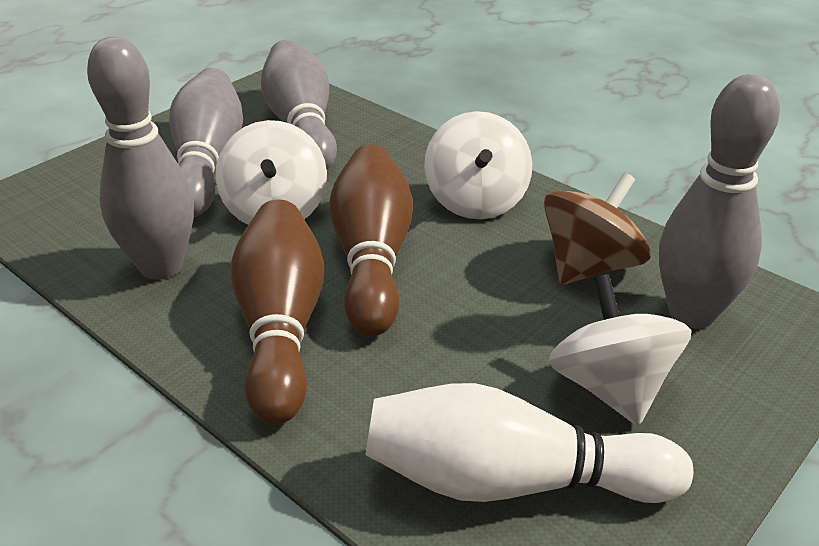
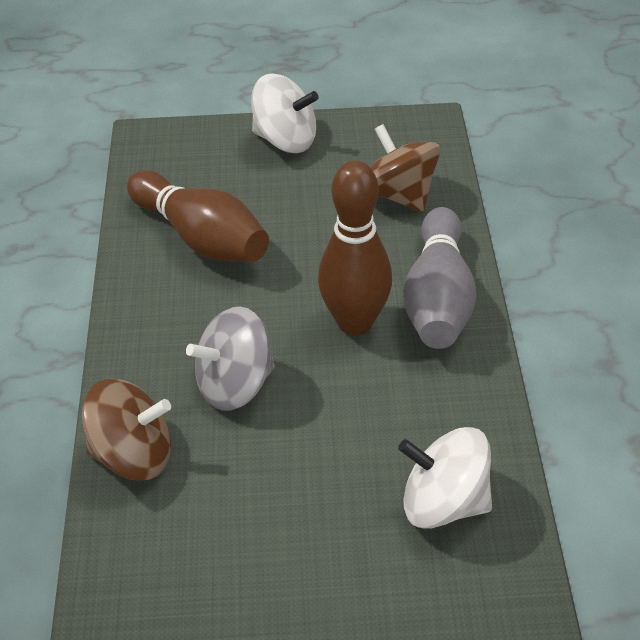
brown spinning top: 1 -> 2
grey bowling pin: 4 -> 1
grey spinning top: 0 -> 1
white bowling pin: 1 -> 0
white spinning top: 3 -> 2

